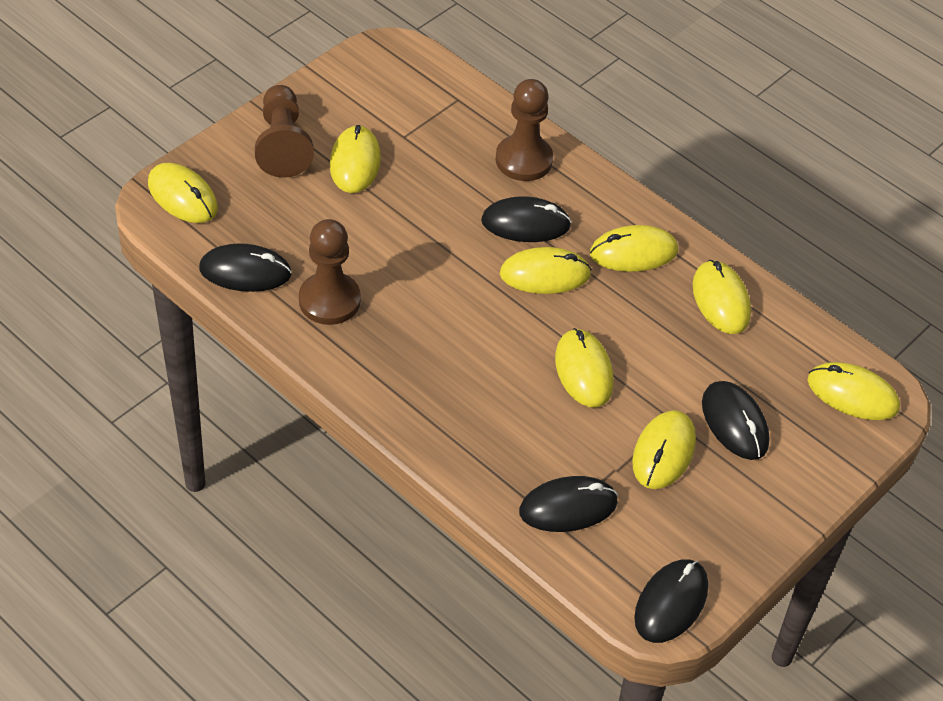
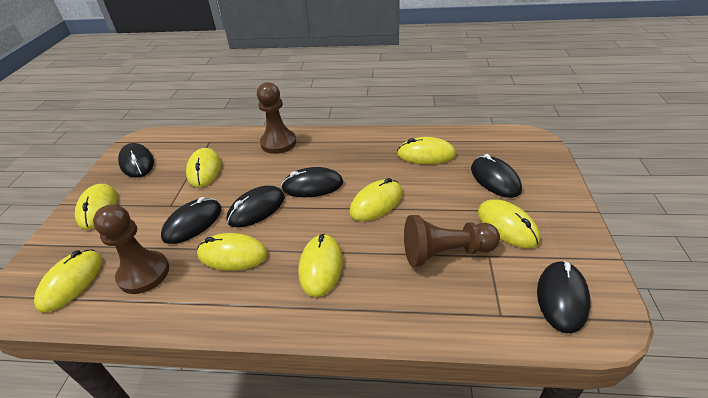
black mouse: 5 -> 6

